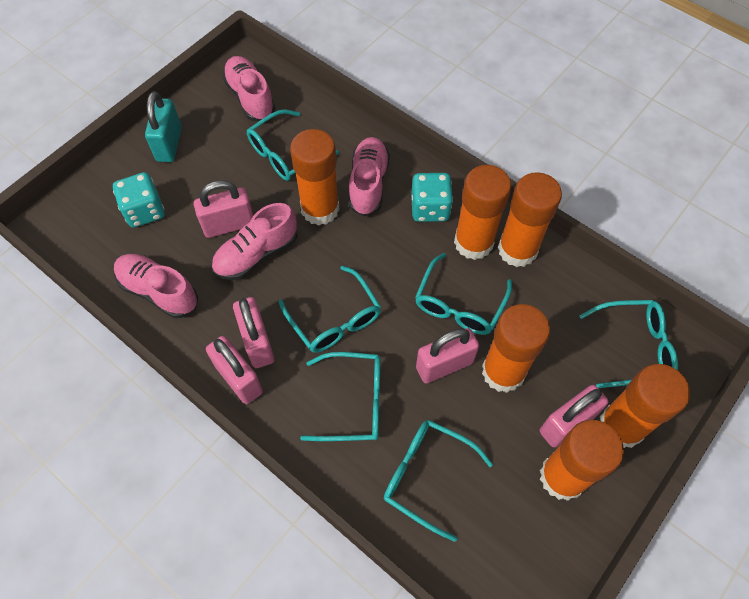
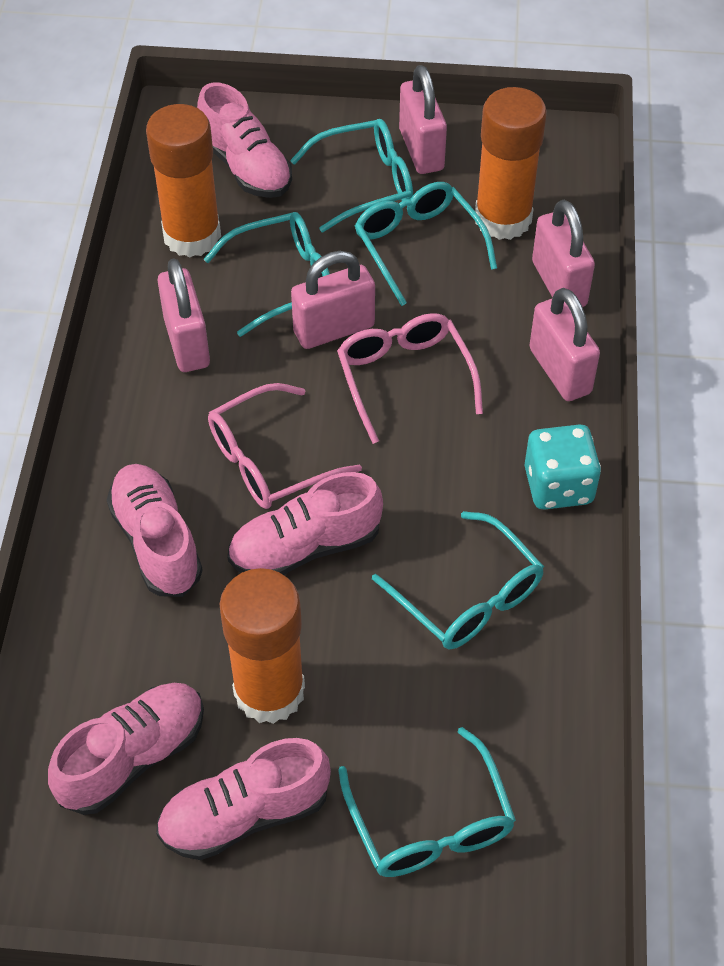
orange glue stick: 6 -> 3
pink glasses: 0 -> 2
pink shoe: 4 -> 5
turquoise dice: 2 -> 1
turquoise glasses: 6 -> 5
turquoise padlock: 1 -> 0

